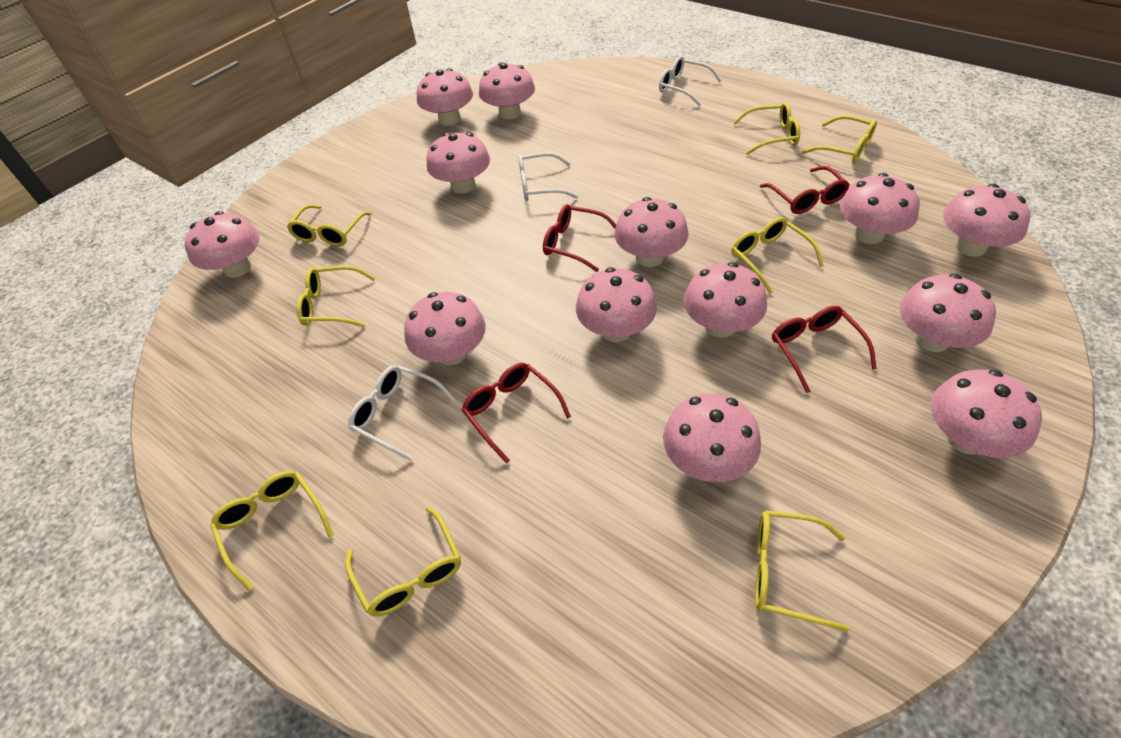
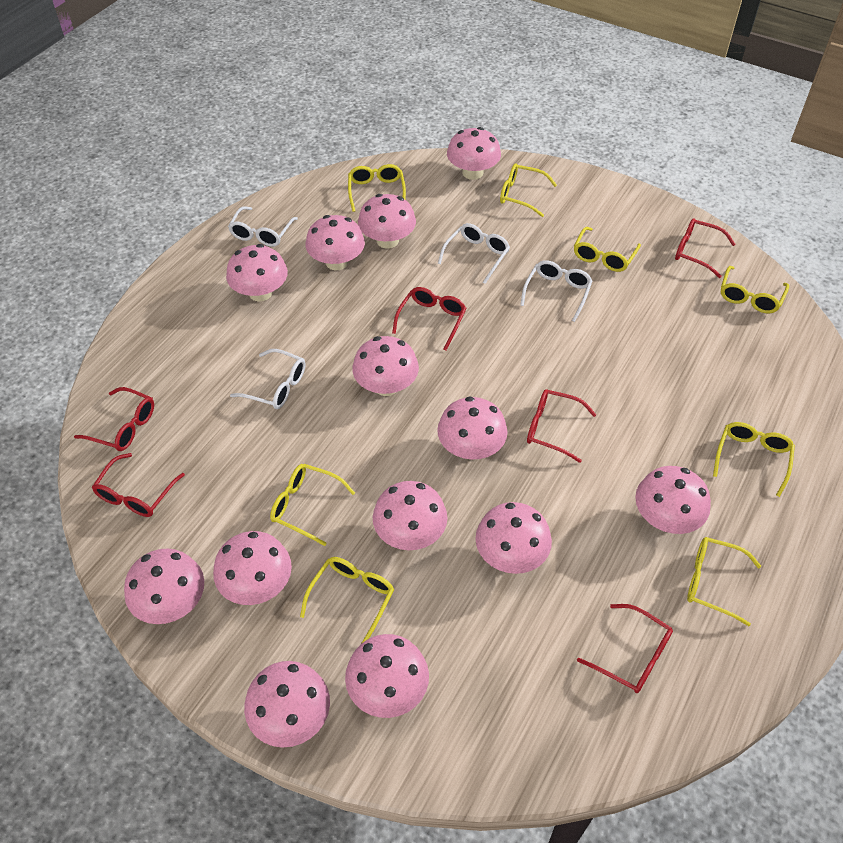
red glasses: 4 -> 6
white glasses: 3 -> 4

